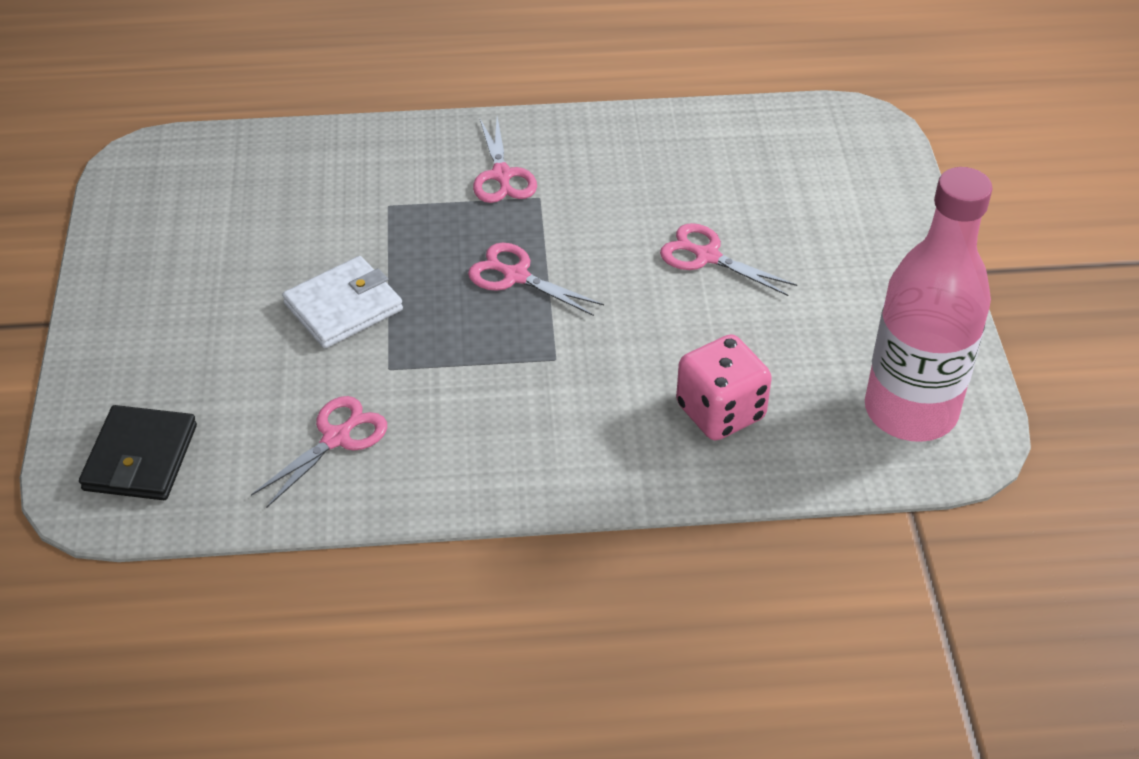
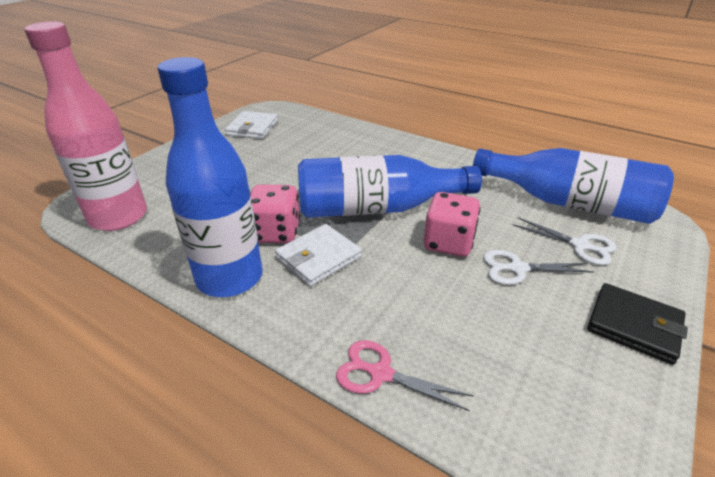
blue bottle: 0 -> 3
pink dice: 1 -> 2
pink scissors: 4 -> 1
white scissors: 0 -> 2
white wallet: 1 -> 2

